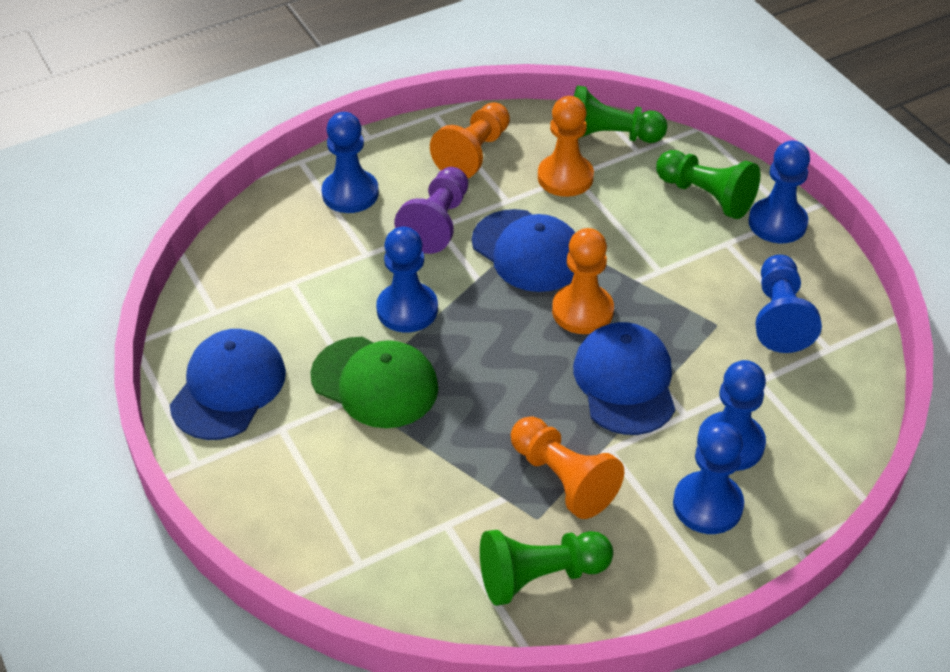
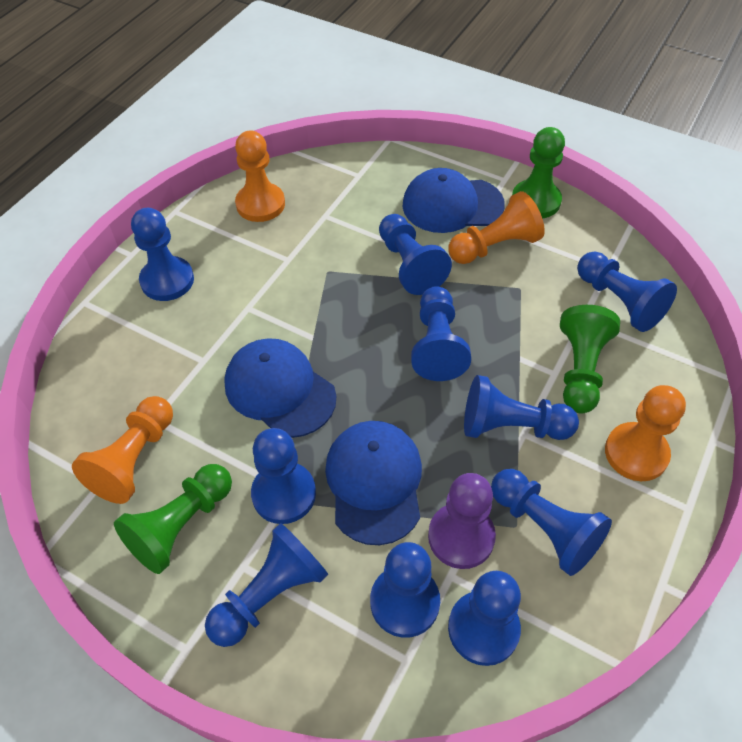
blue pawn: 6 -> 10
green cap: 1 -> 0

